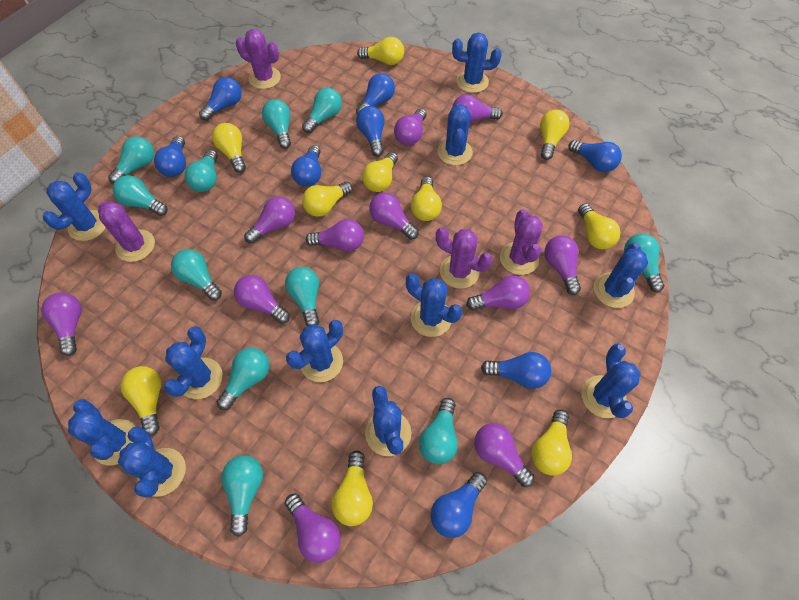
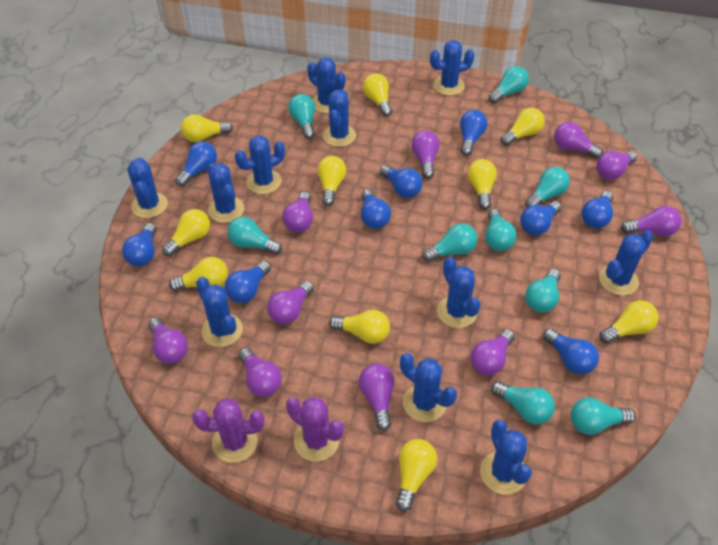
blue light bulb: 8 -> 9
purple cactus: 4 -> 2
purple light bulb: 11 -> 10
turquoise light bulb: 11 -> 9

